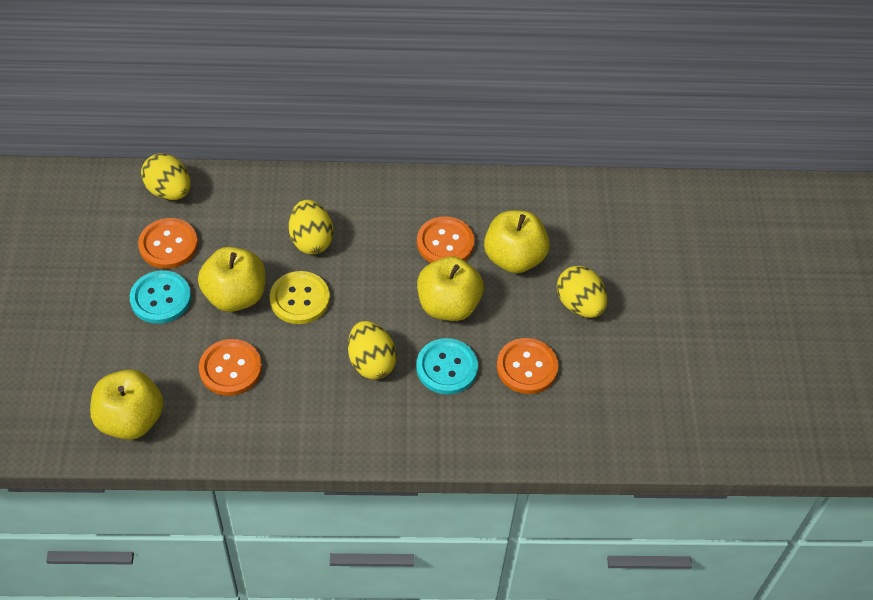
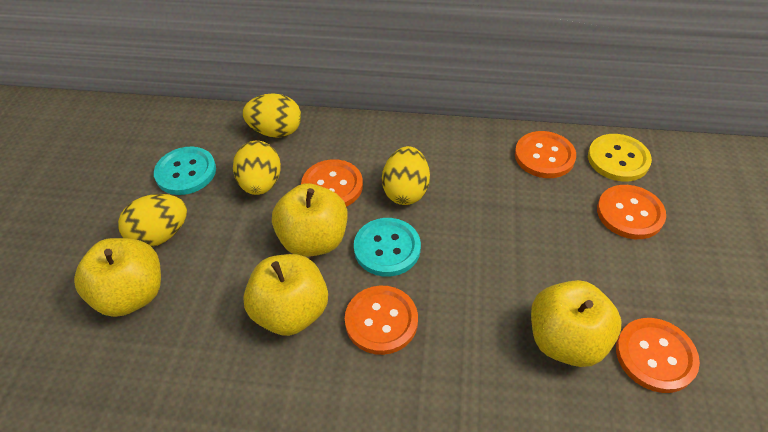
orange button: 4 -> 5

